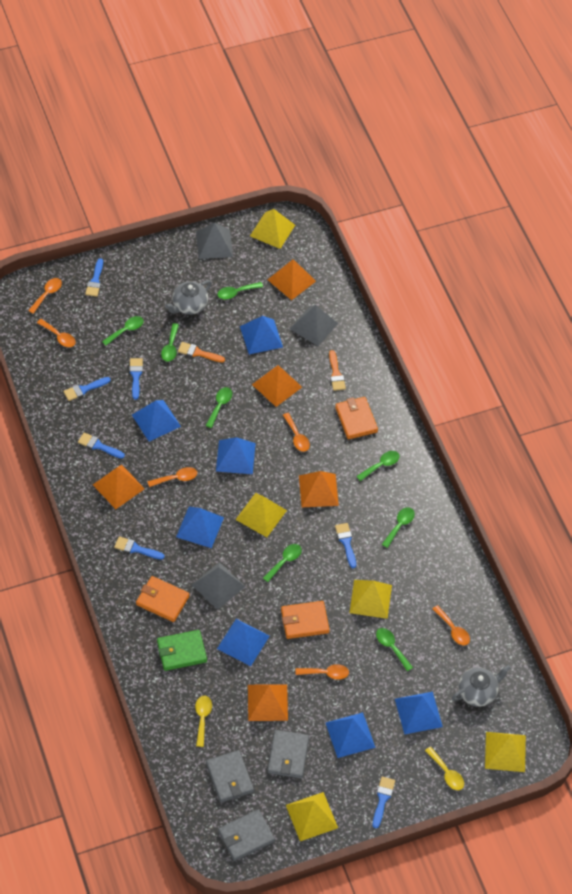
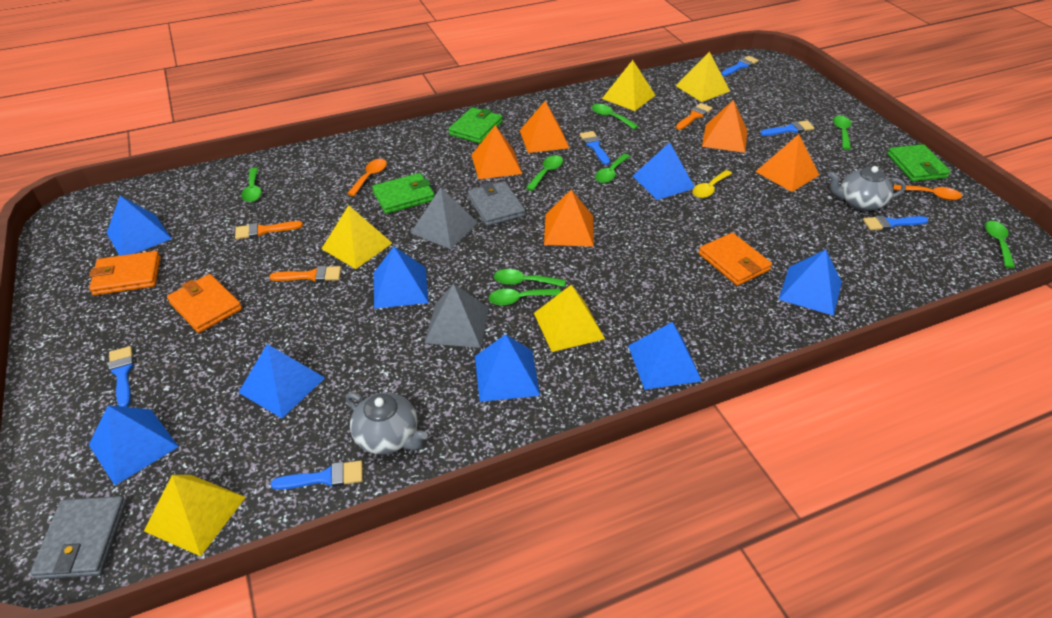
blue brush: 7 -> 6
blue pyramid: 7 -> 8
green wallet: 1 -> 3
grey pyramid: 3 -> 2
grey wallet: 3 -> 2
orange brush: 2 -> 3
orange spoon: 6 -> 2
yellow spoon: 2 -> 1

